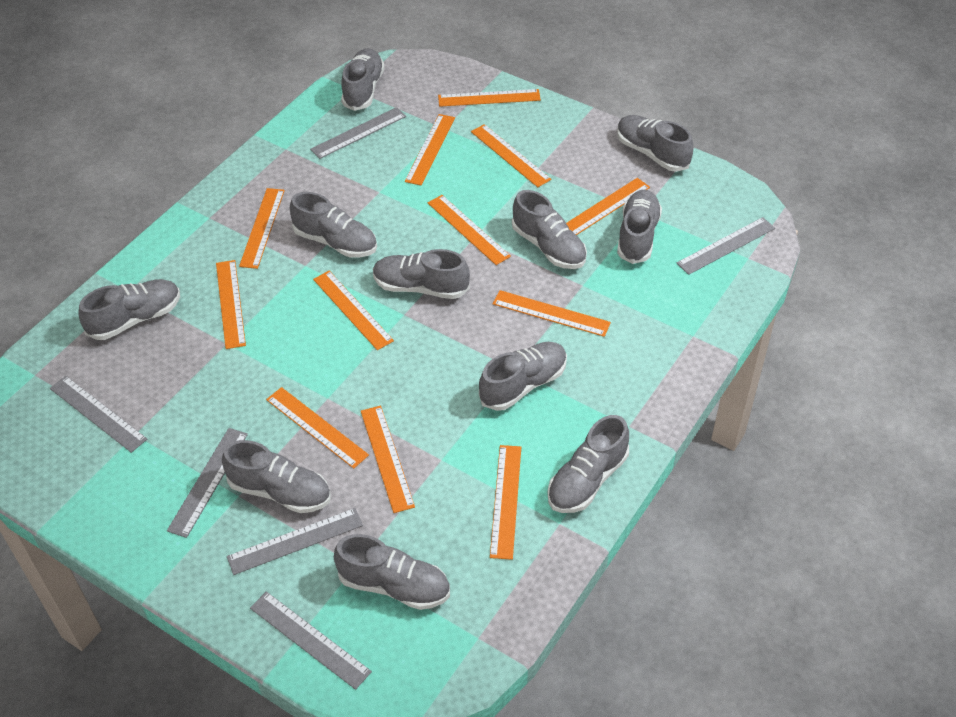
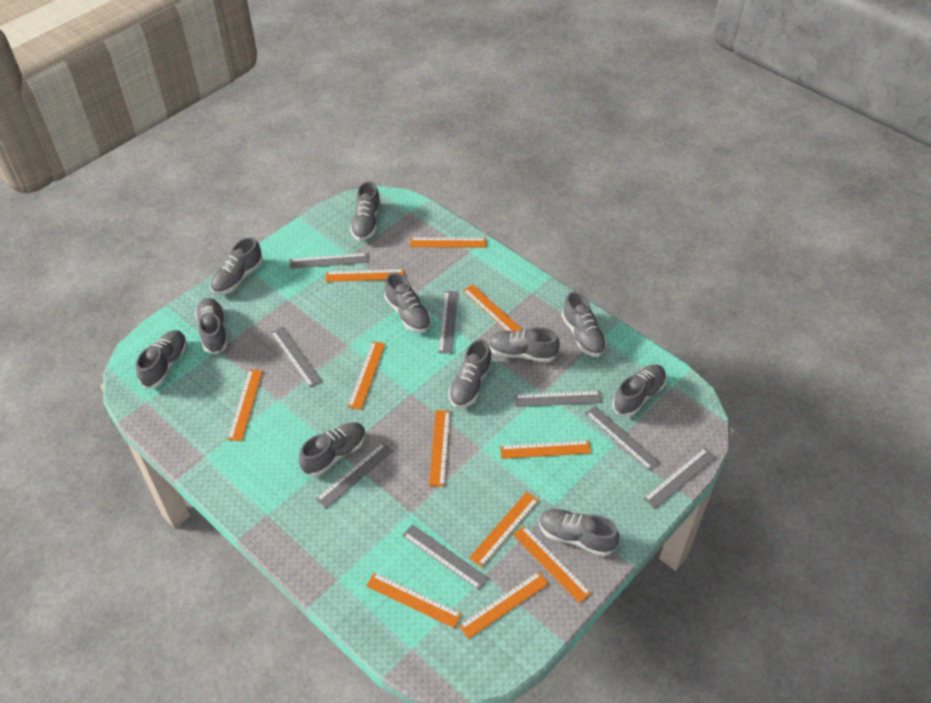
grey ruler: 6 -> 8
orange ruler: 12 -> 11

